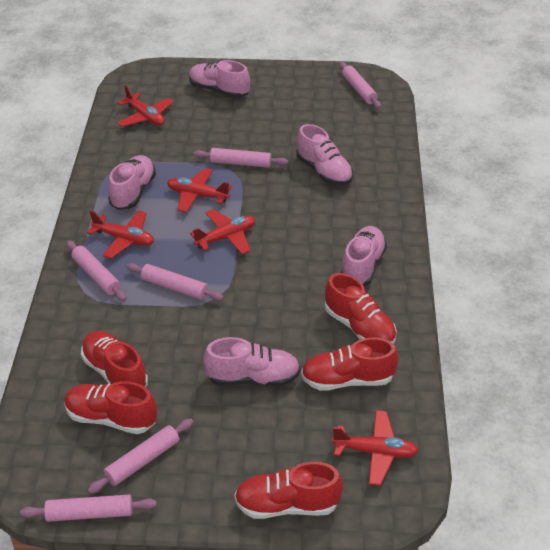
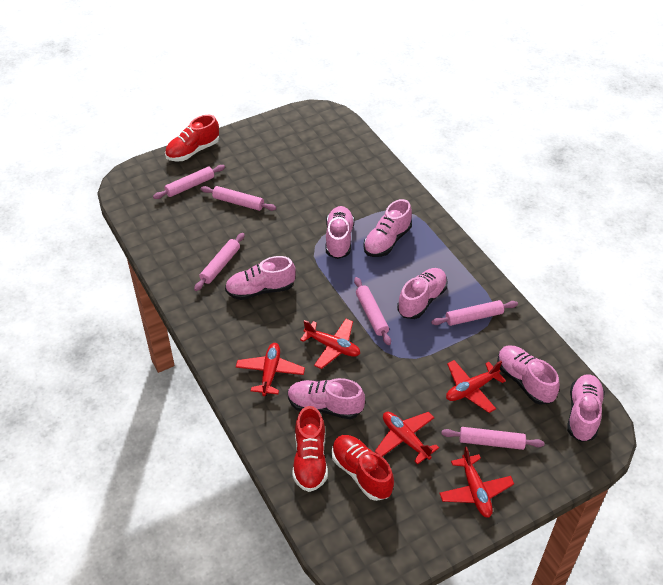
pink shoe: 5 -> 7
red shoe: 5 -> 3

